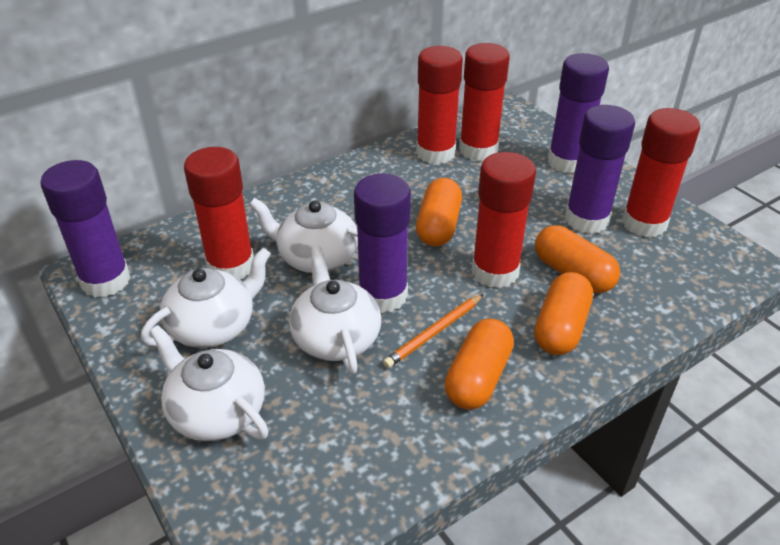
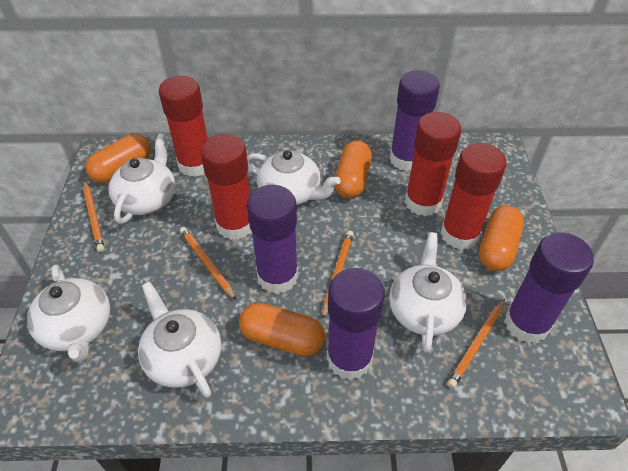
orange pencil: 1 -> 4
red glue stick: 5 -> 4
white teapot: 4 -> 5

